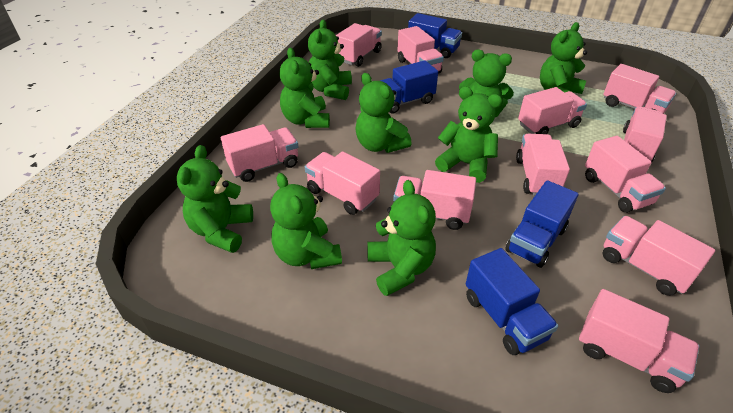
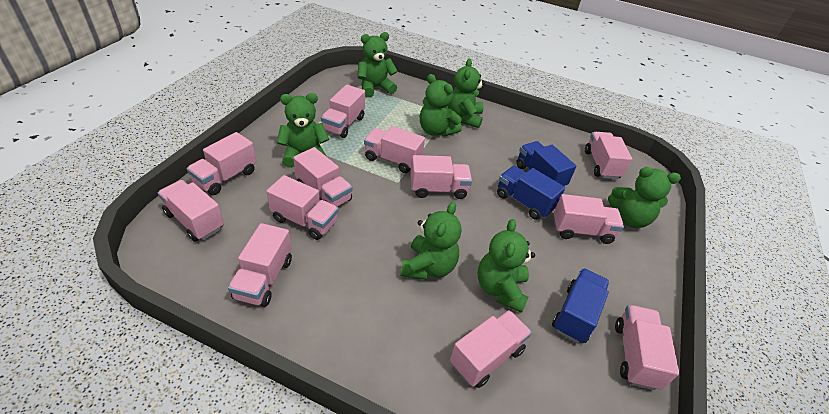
blue truck: 4 -> 3
green teddy bear: 9 -> 7

